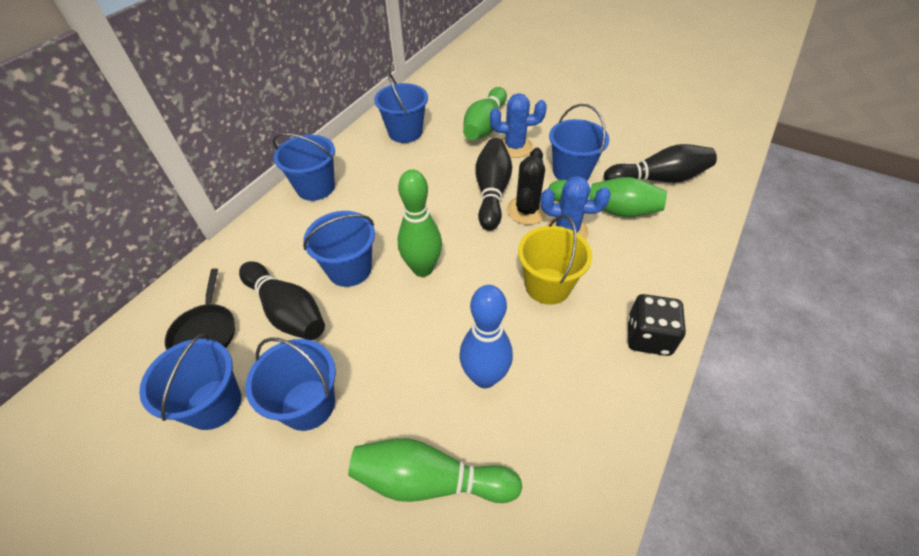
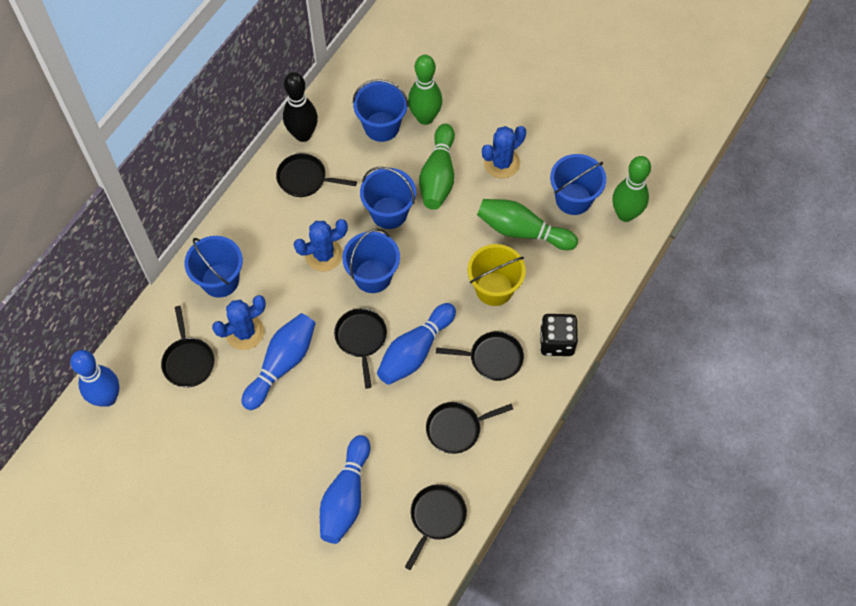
black bowling pin: 3 -> 1
black cactus: 1 -> 0
black pan: 1 -> 6
blue bowling pin: 1 -> 4
blue bucket: 6 -> 5
blue cactus: 2 -> 3

